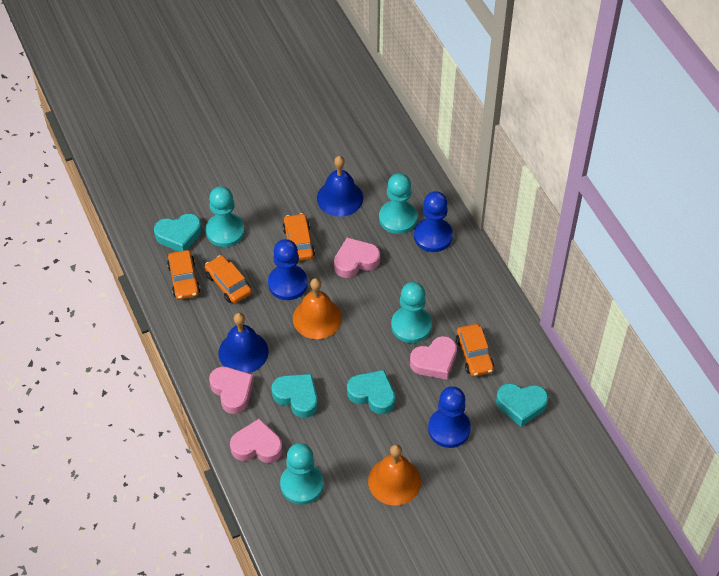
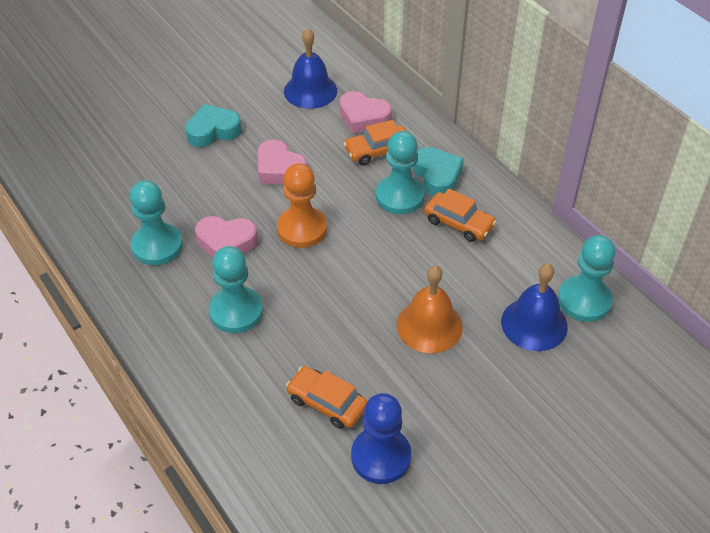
blue pawn: 3 -> 1
orange bell: 2 -> 1
orange car: 4 -> 3
orange pawn: 0 -> 1
pink heart: 4 -> 3
turquoise heart: 4 -> 2

